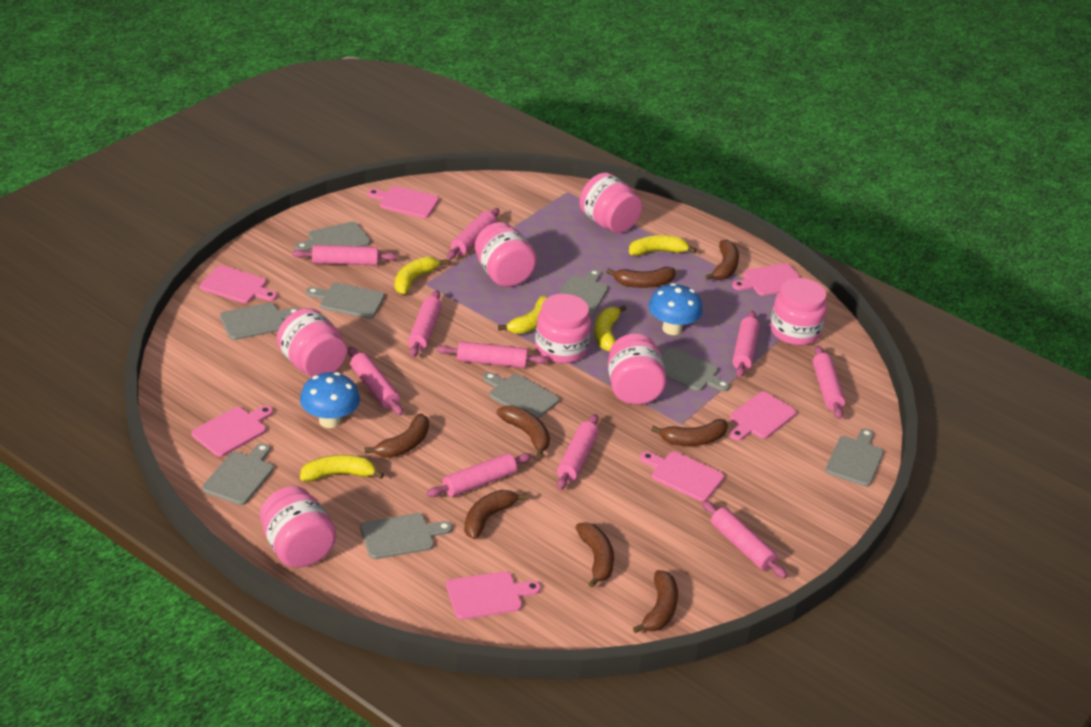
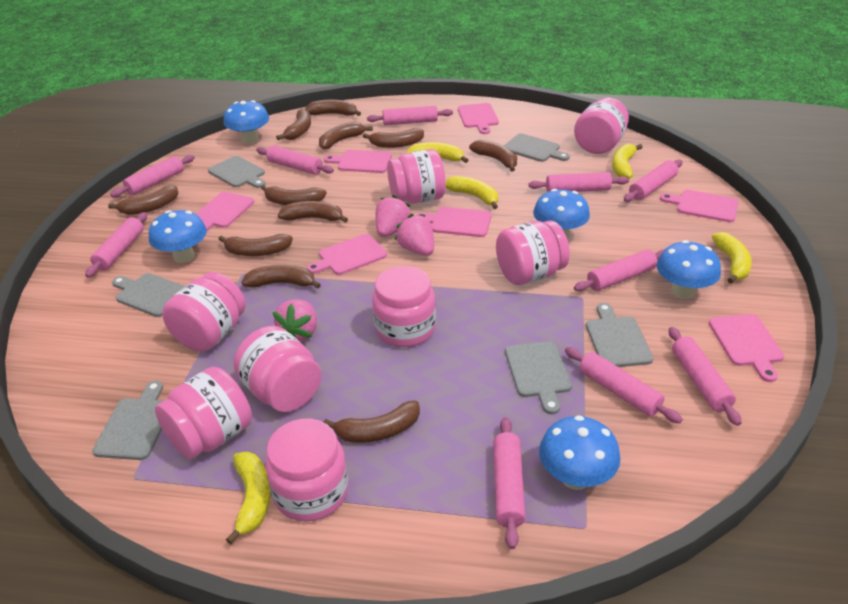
blue mushroom: 2 -> 5
brown banana: 8 -> 11
grey cutting board: 9 -> 6
pink jar: 7 -> 8
pink strawberry: 0 -> 3

